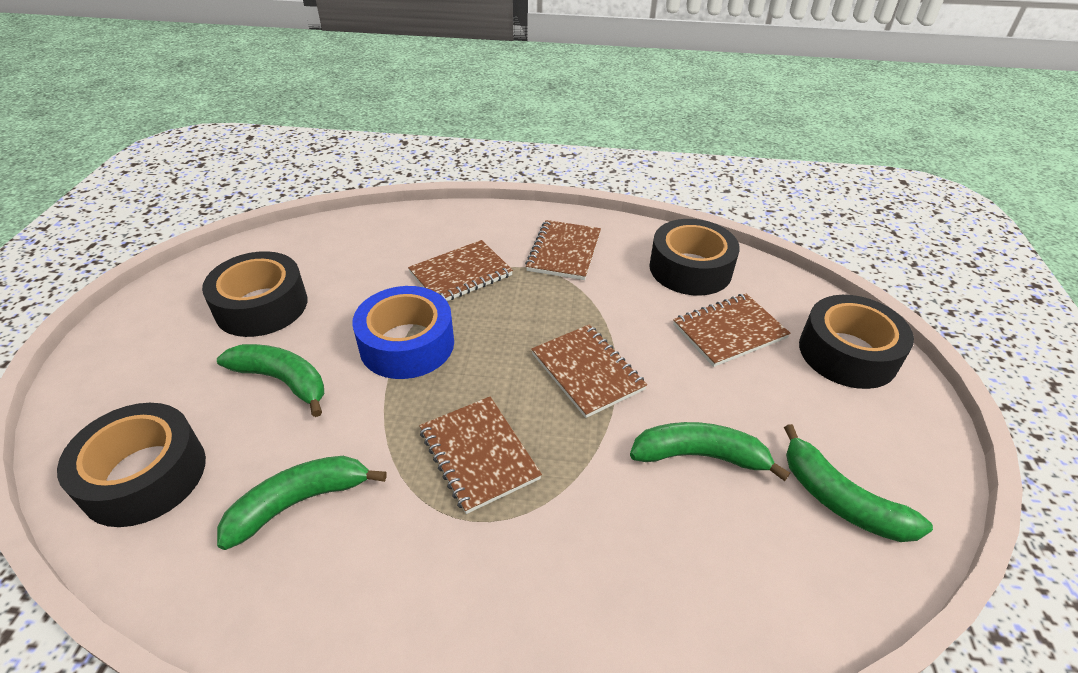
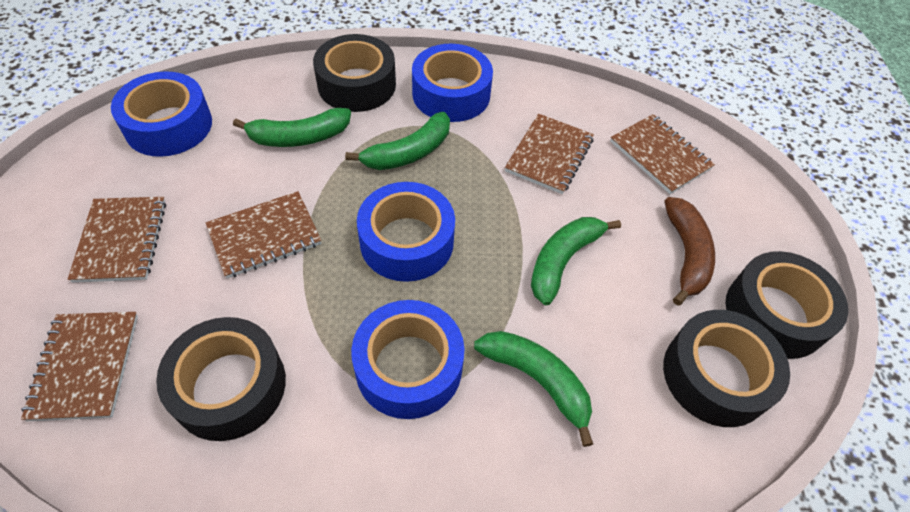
blue tape: 1 -> 4
brown banana: 0 -> 1

